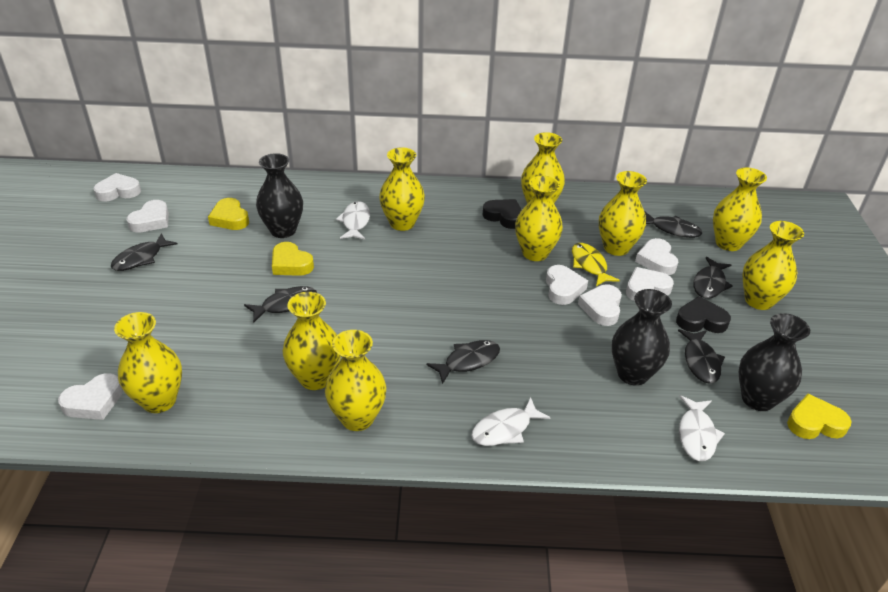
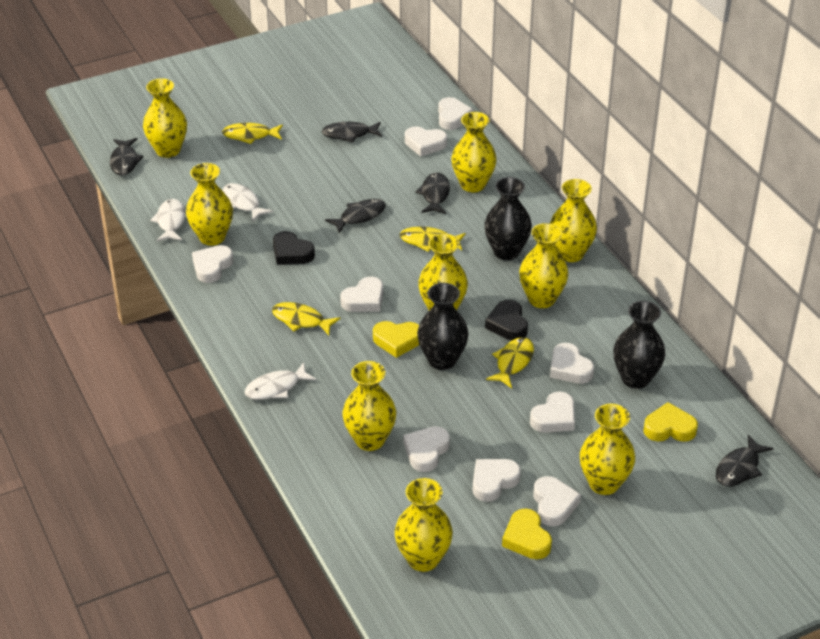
black fish: 6 -> 5
white heart: 7 -> 9
yellow fish: 1 -> 4

